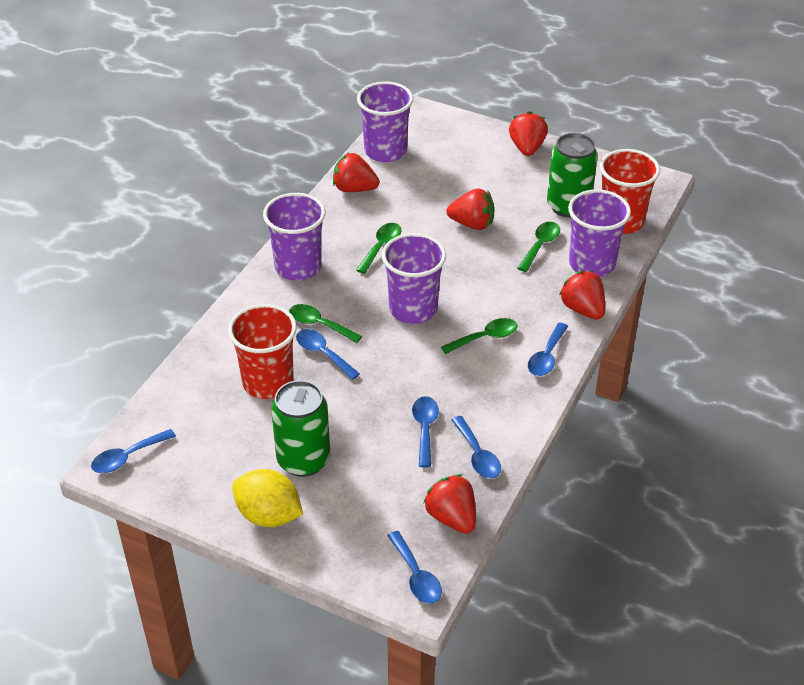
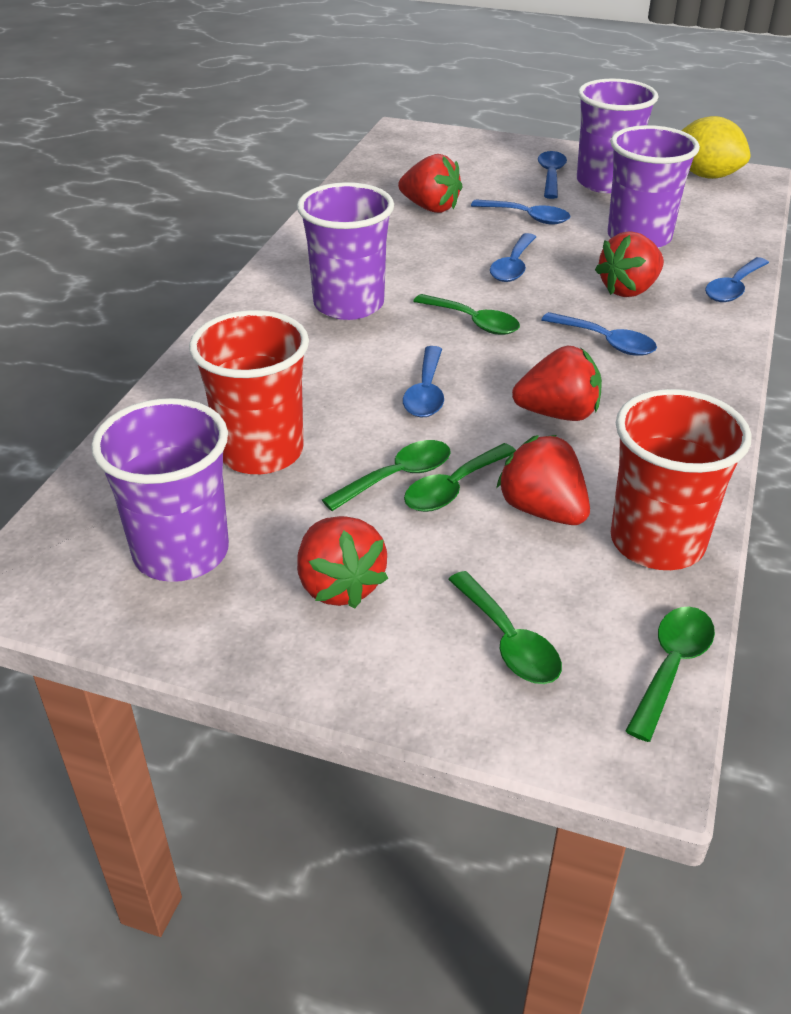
green can: 2 -> 0
green spoon: 4 -> 5

